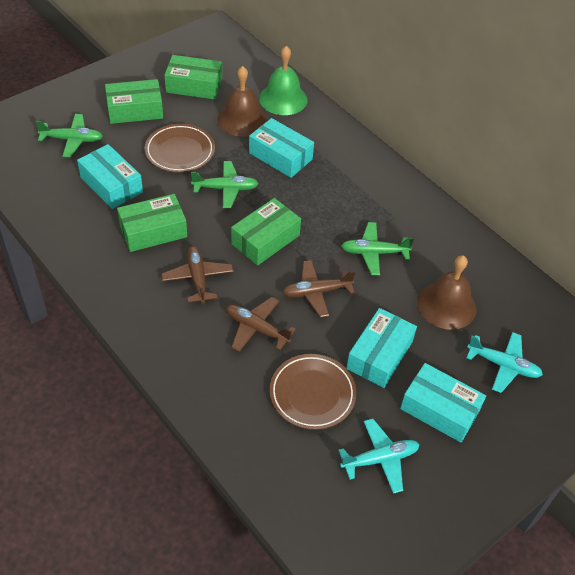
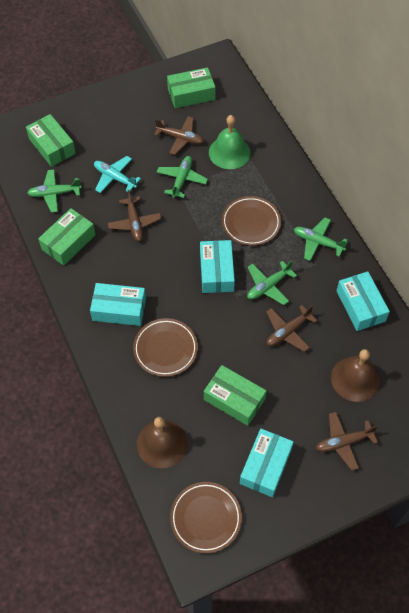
brown plane: 3 -> 4
brown plate: 2 -> 3
green plane: 3 -> 4
turquoise plane: 2 -> 1

